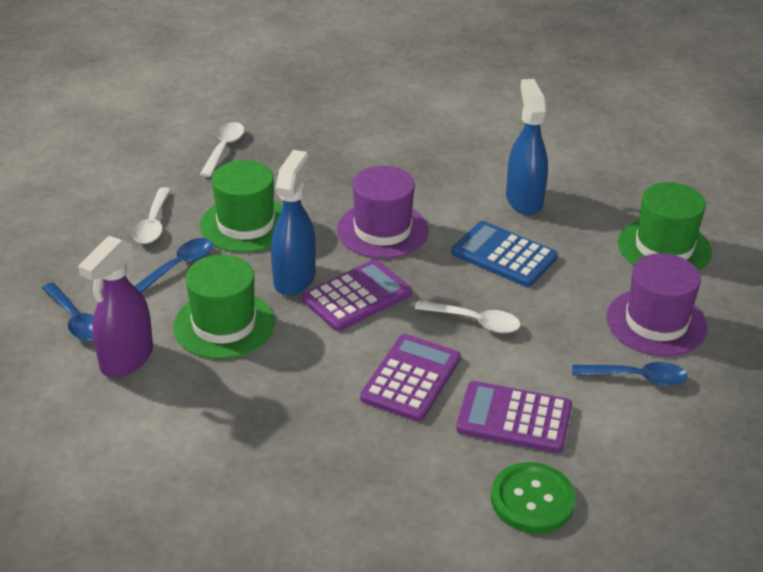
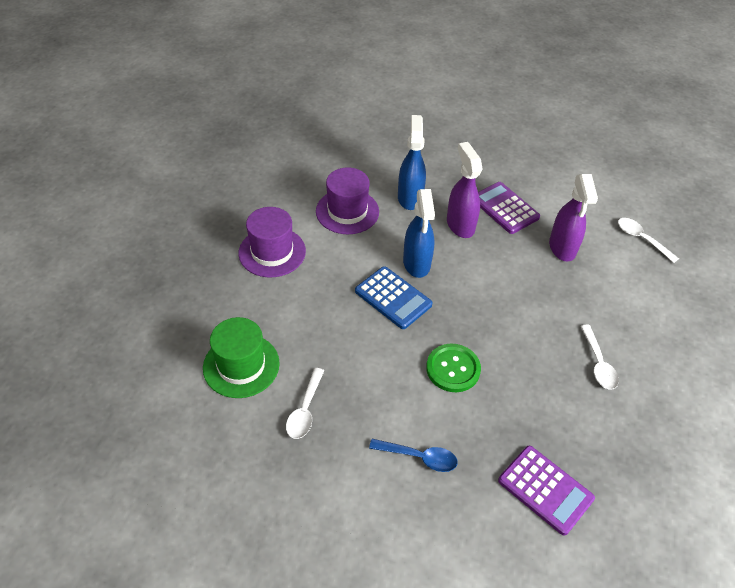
blue spoon: 3 -> 1
green hat: 3 -> 1
purple calculator: 3 -> 2
purple spray bottle: 1 -> 2

